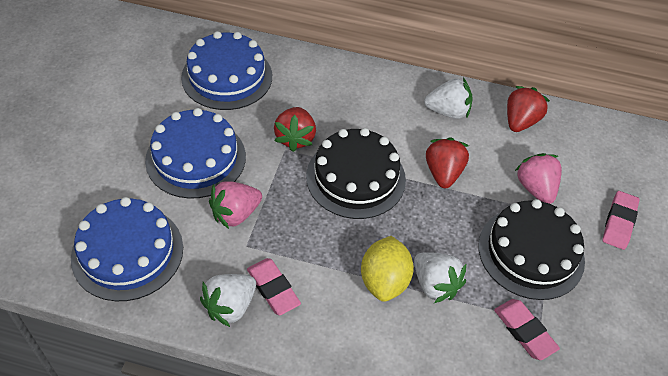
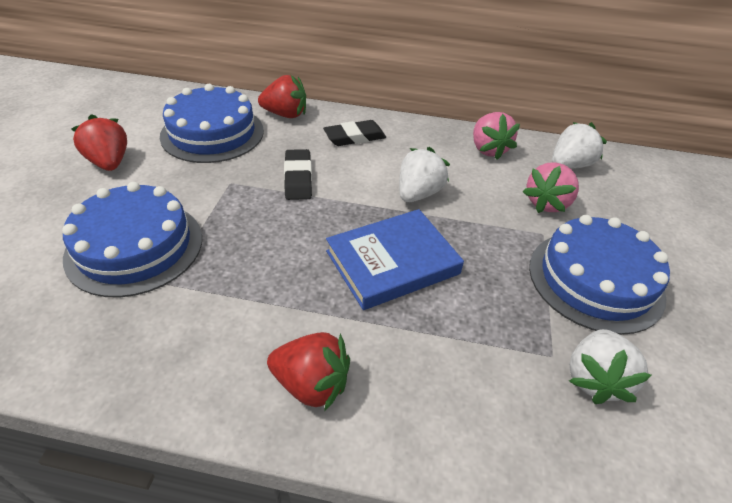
black cake: 2 -> 0
black eraser: 0 -> 2
blue book: 0 -> 1
pink eraser: 3 -> 0
yellow lemon: 1 -> 0

